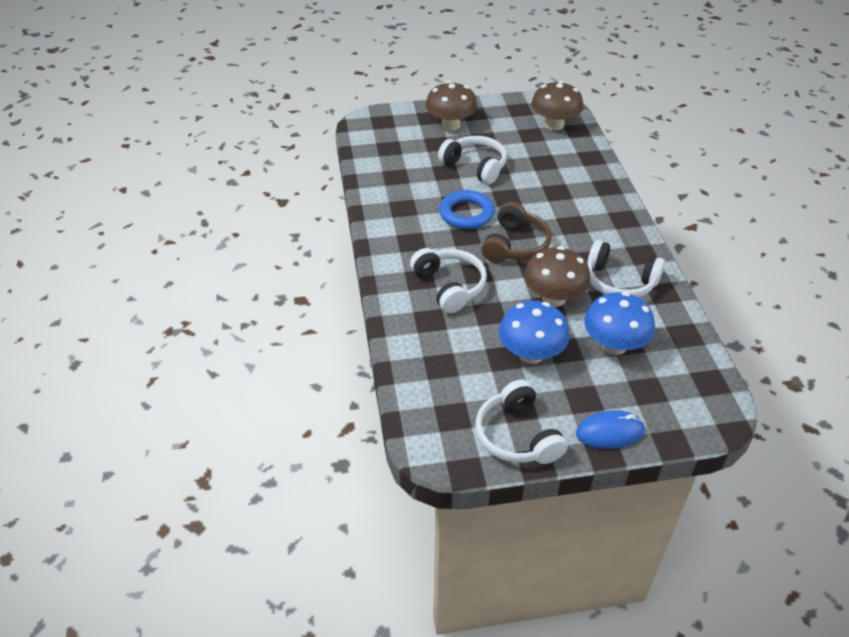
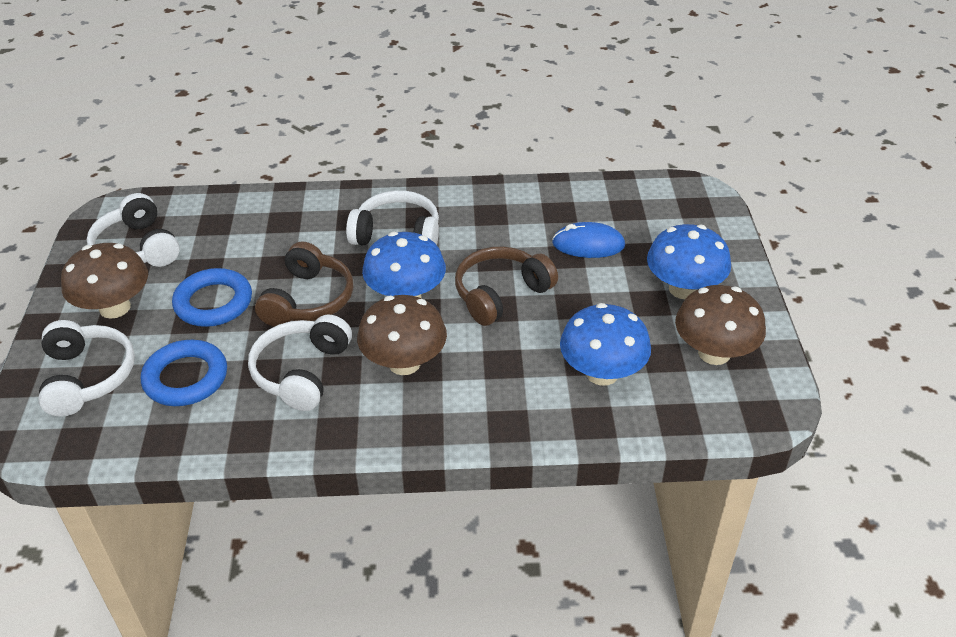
blue mushroom: 2 -> 3
blue ring: 1 -> 2
brown headphones: 1 -> 2

